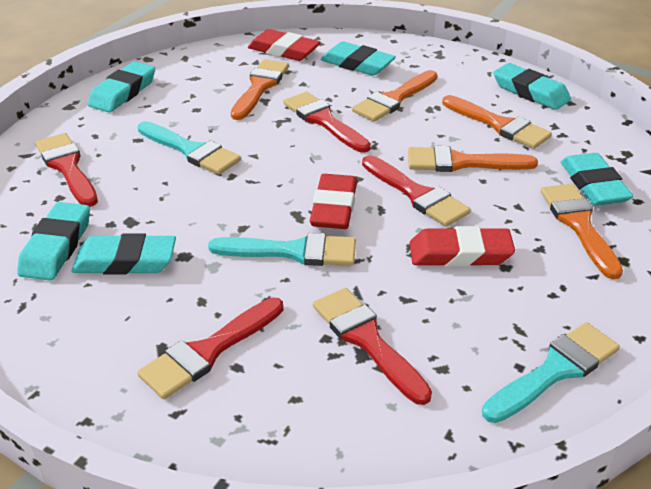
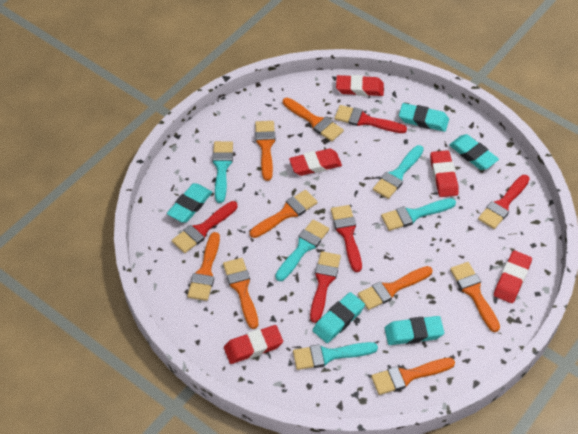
orange brush: 5 -> 8
red eraser: 3 -> 5
turquoise brush: 3 -> 5
turquoise eraser: 6 -> 5

